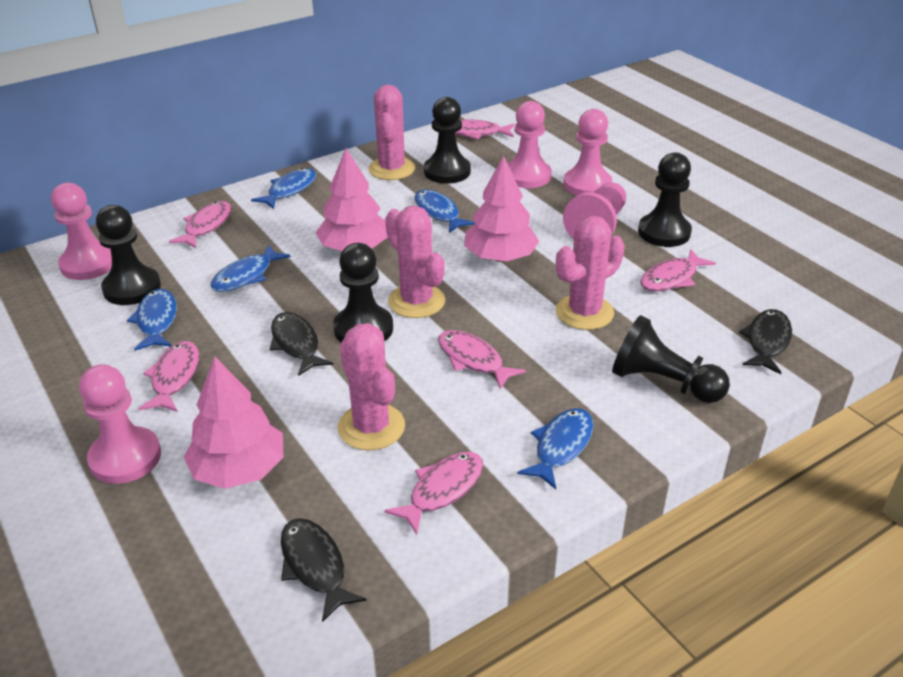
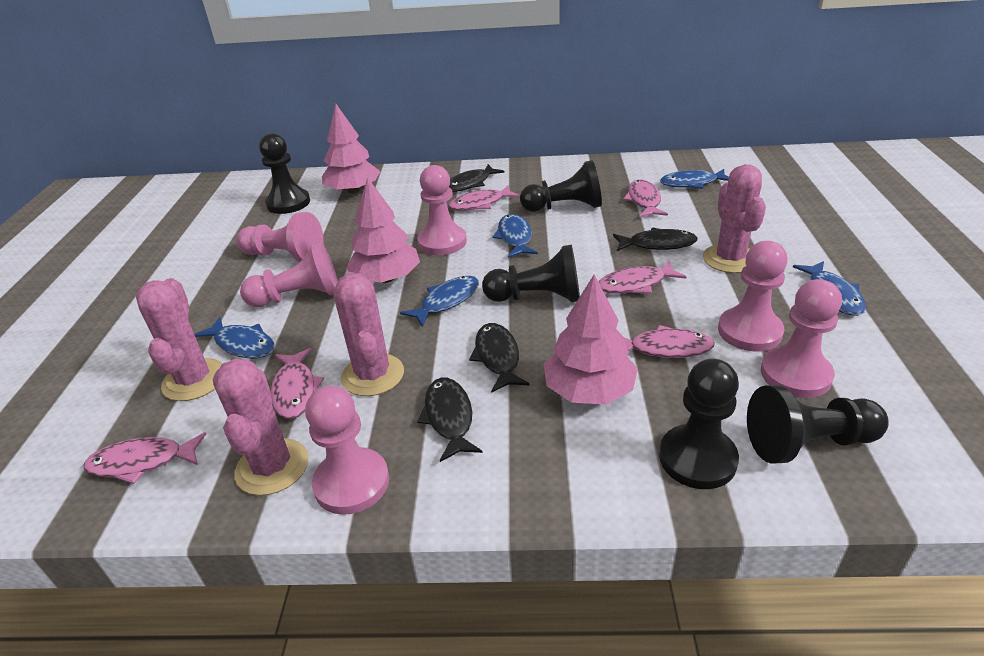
black fish: 3 -> 4
pink pawn: 5 -> 6

